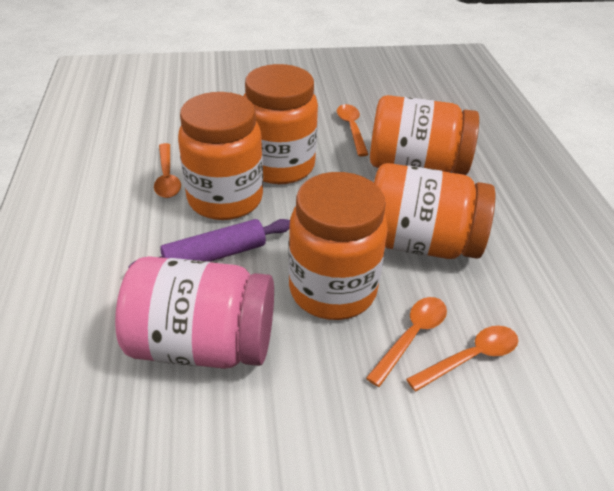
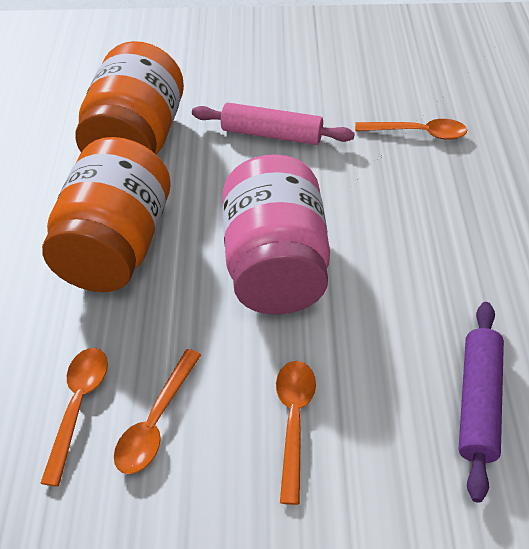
orange jar: 5 -> 2
pink rolling pin: 0 -> 1

